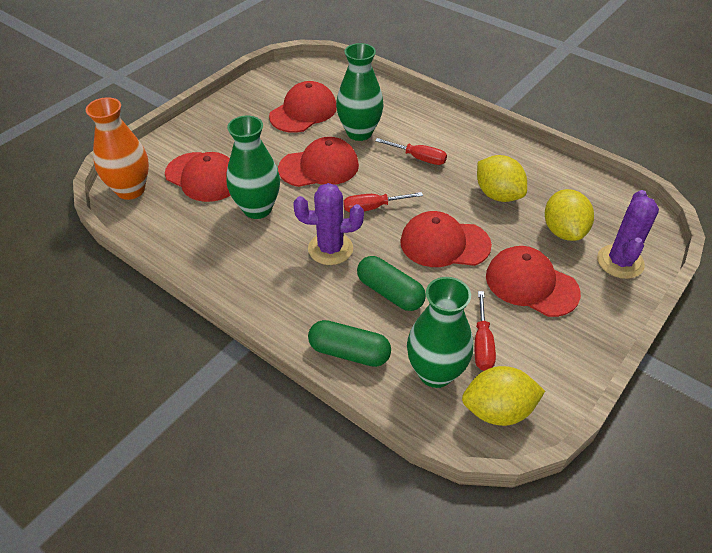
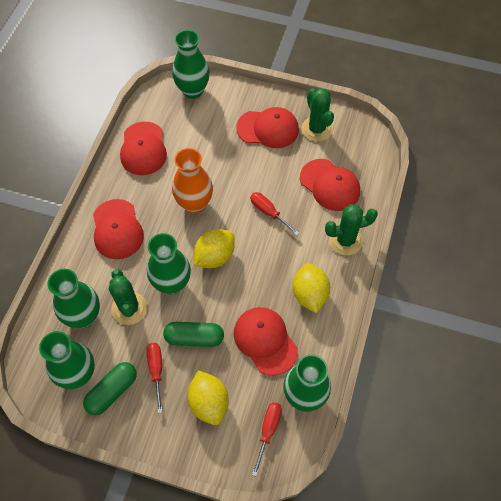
green cactus: 0 -> 3
green vase: 3 -> 5
purple cactus: 2 -> 0

